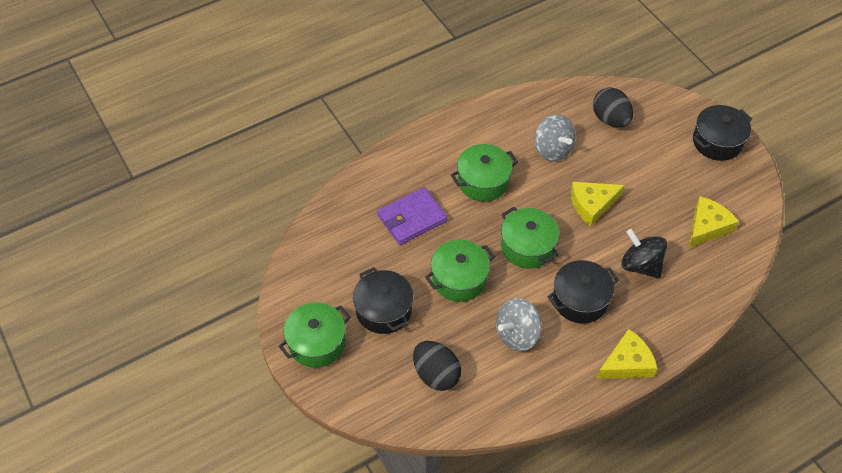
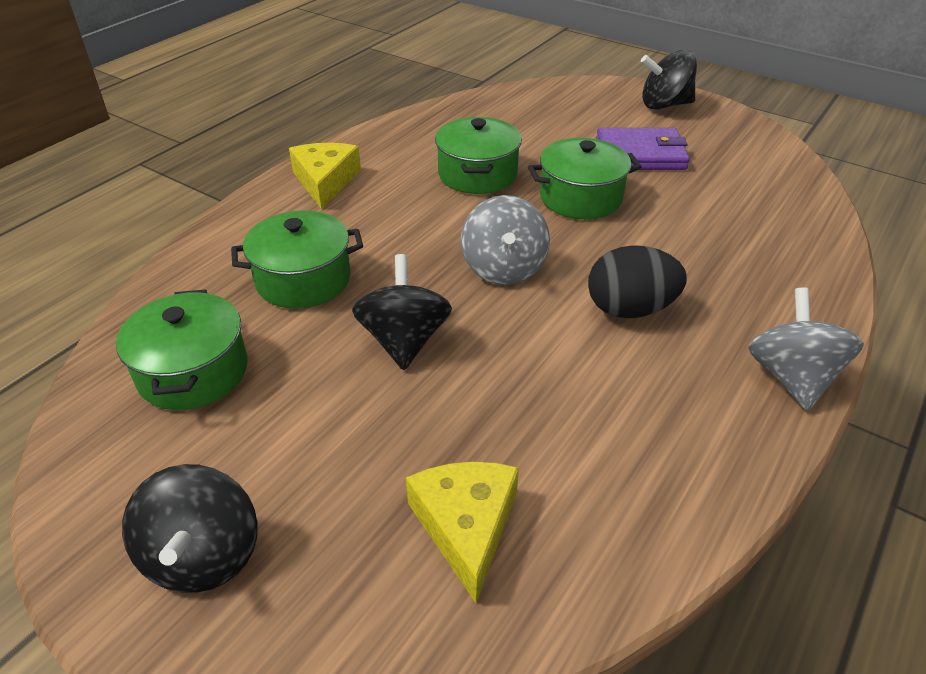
black egg: 2 -> 1
black pot: 3 -> 0
black spinning top: 1 -> 3
yellow cheese: 3 -> 2

